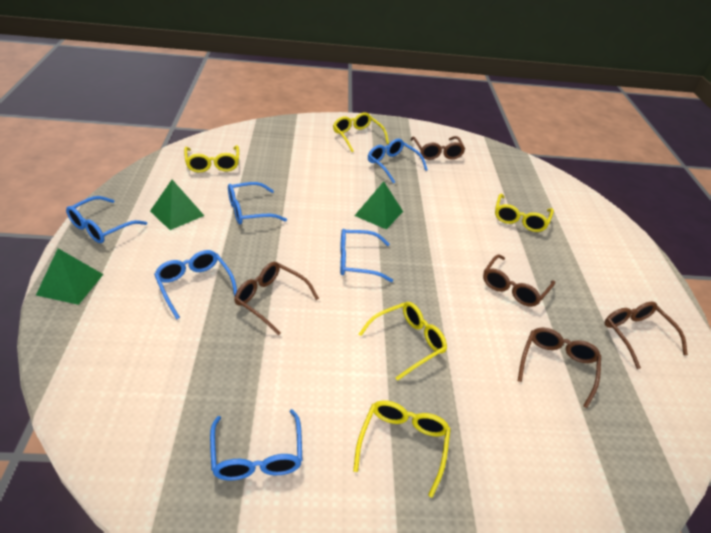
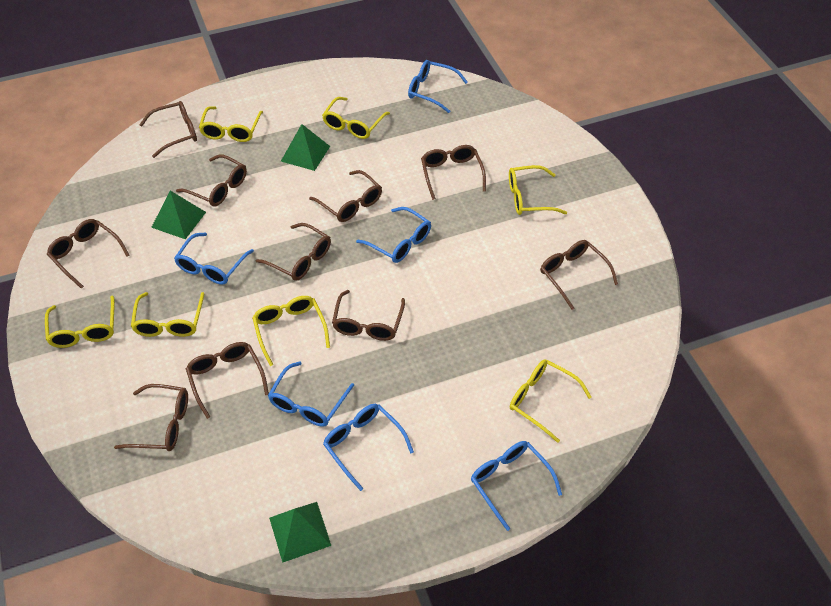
brown glasses: 5 -> 10
yellow glasses: 5 -> 7

